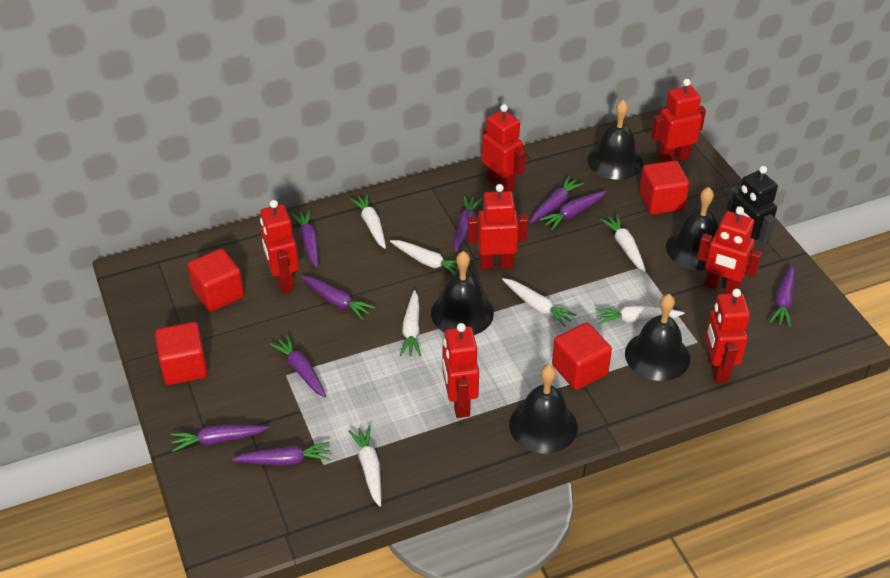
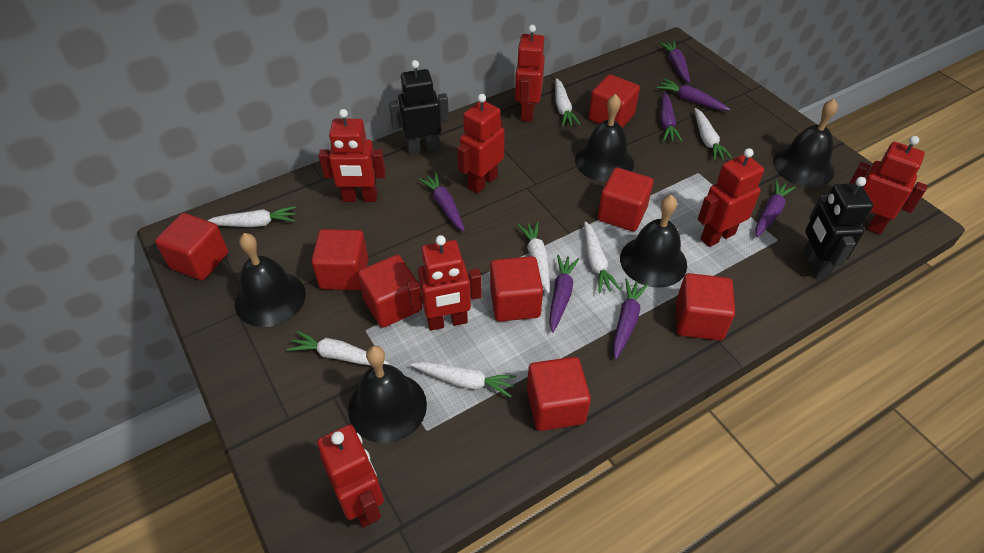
black robot: 1 -> 2
purple carrot: 9 -> 7
red cube: 4 -> 8

